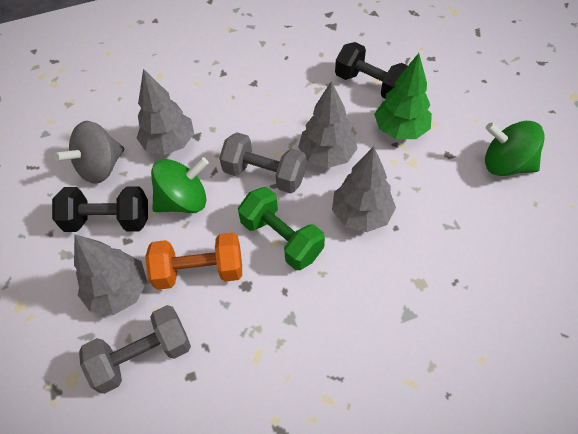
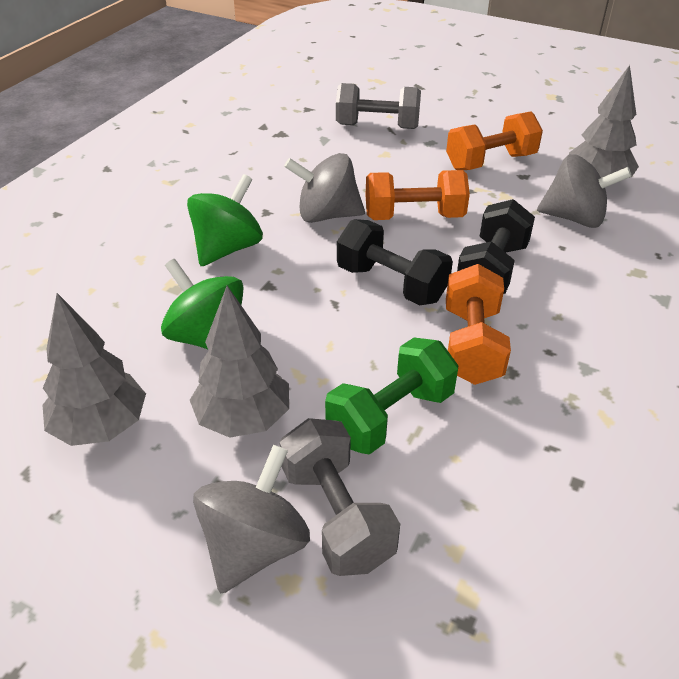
green tree: 1 -> 0
grey spinning top: 1 -> 3
grey tree: 4 -> 3
orange dumbbell: 1 -> 3

